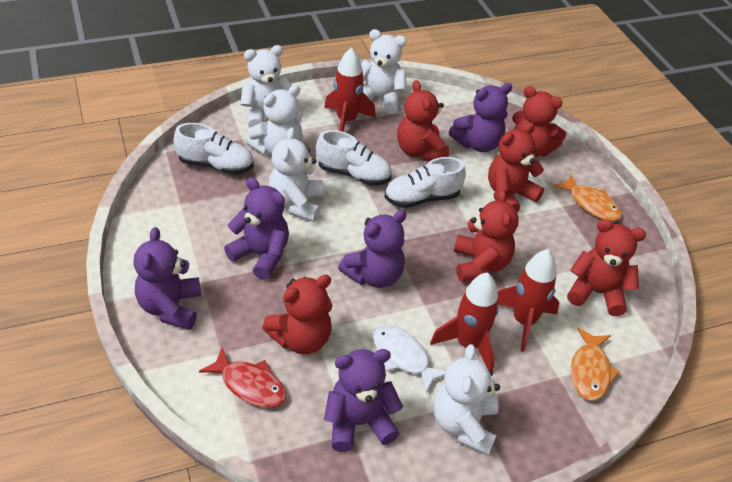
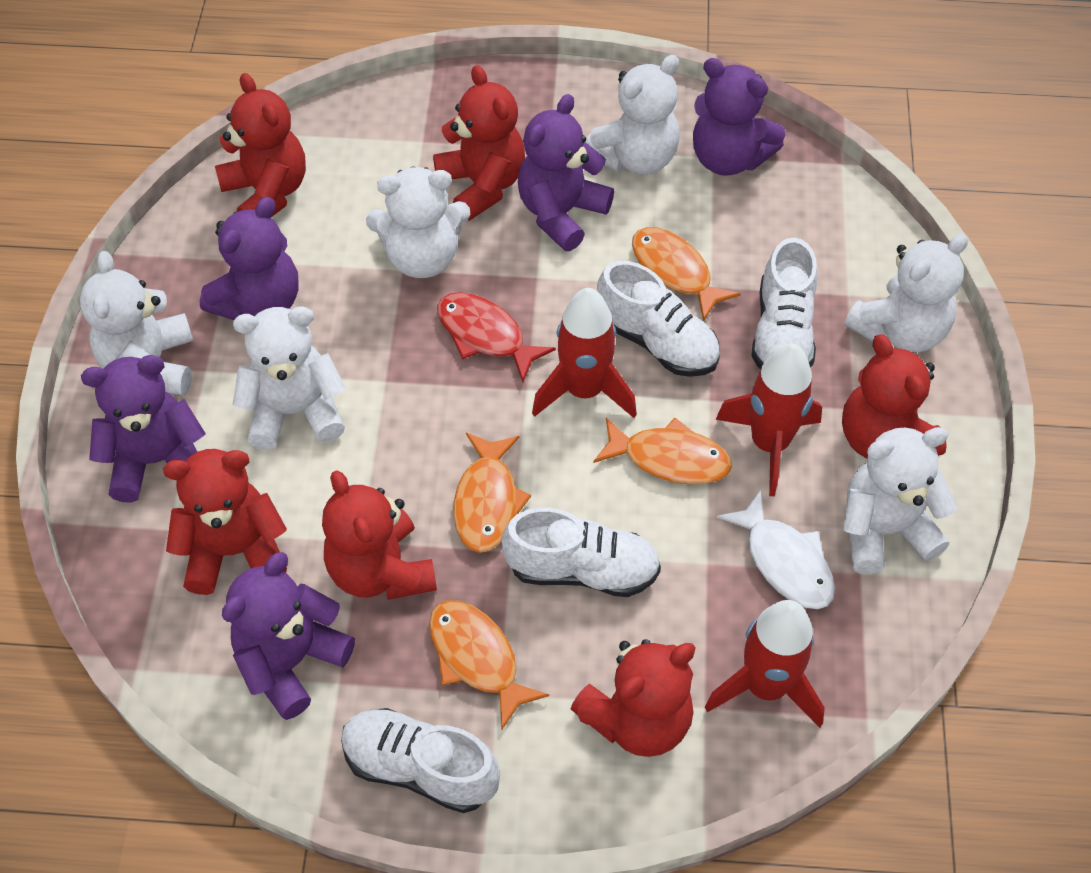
orange fish: 2 -> 4
white shoe: 3 -> 4
white teddy bear: 5 -> 6

